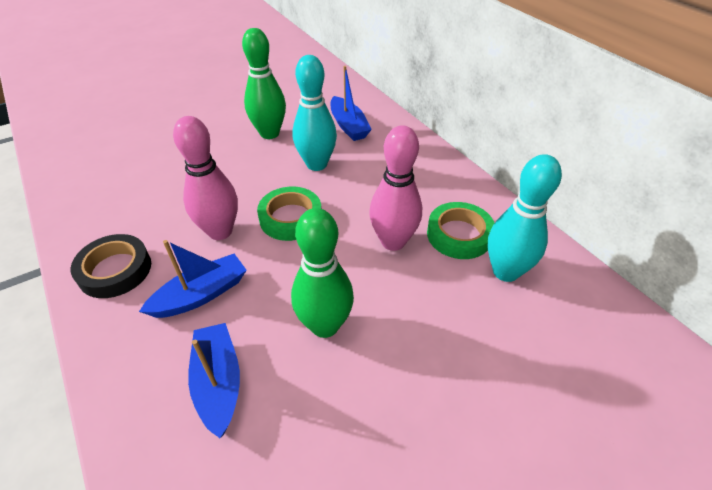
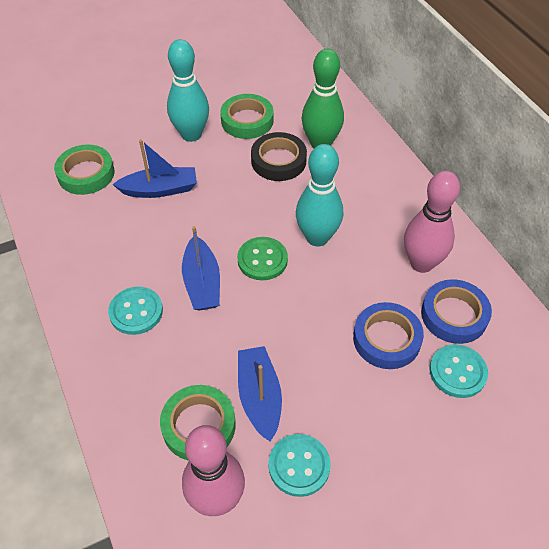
blue tape: 0 -> 2
green bowling pin: 2 -> 1
green button: 0 -> 1
green tape: 2 -> 3
turquoise button: 0 -> 3

